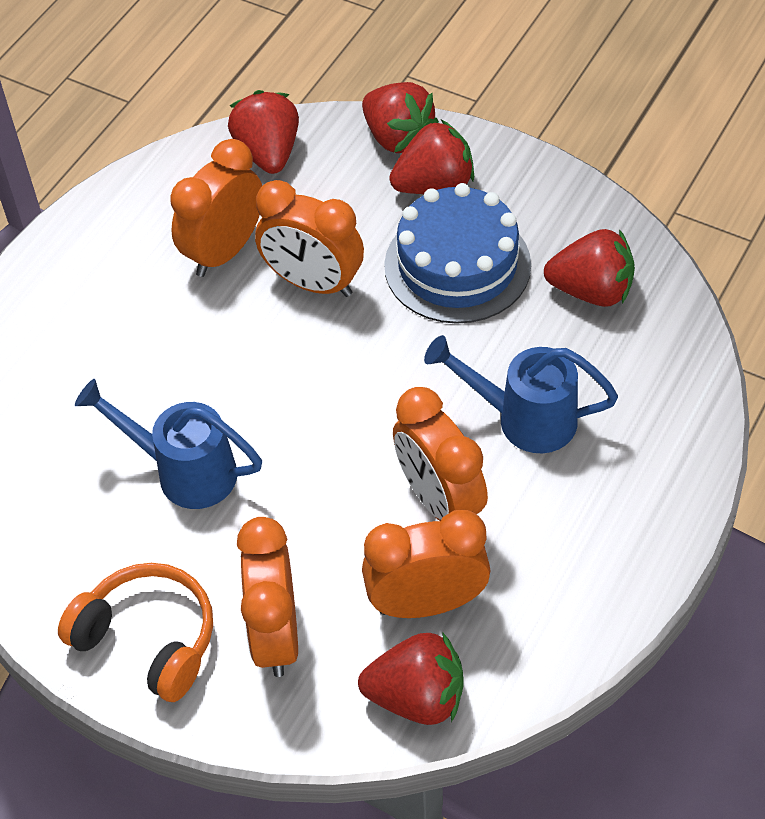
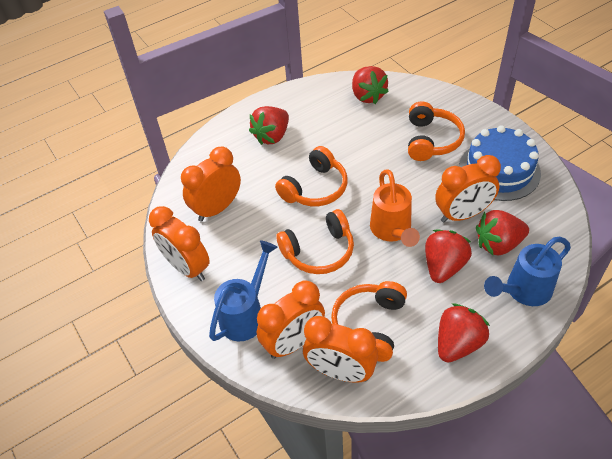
orange headphones: 1 -> 4
orange watering can: 0 -> 1

